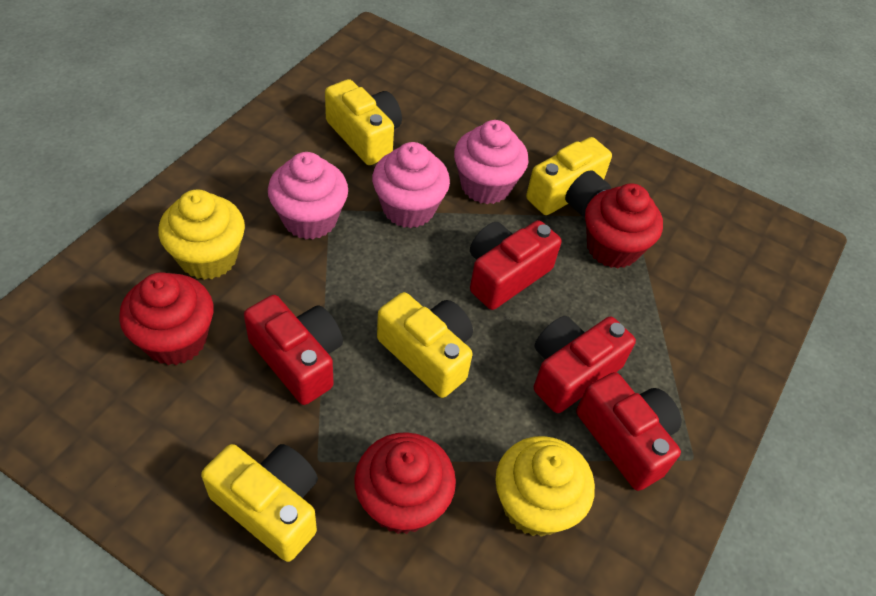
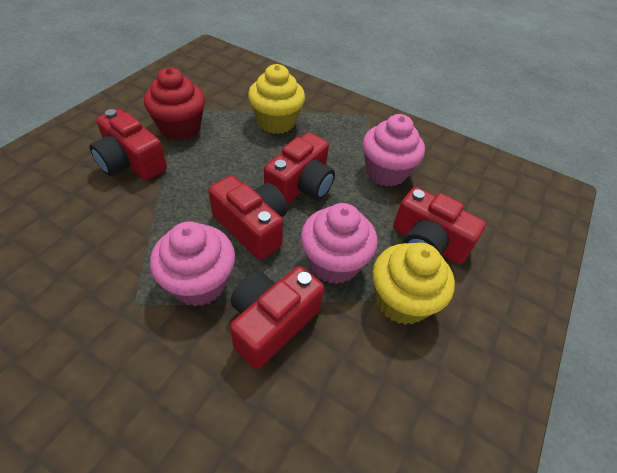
red camera: 4 -> 5
red cupcake: 3 -> 1
yellow camera: 4 -> 0

